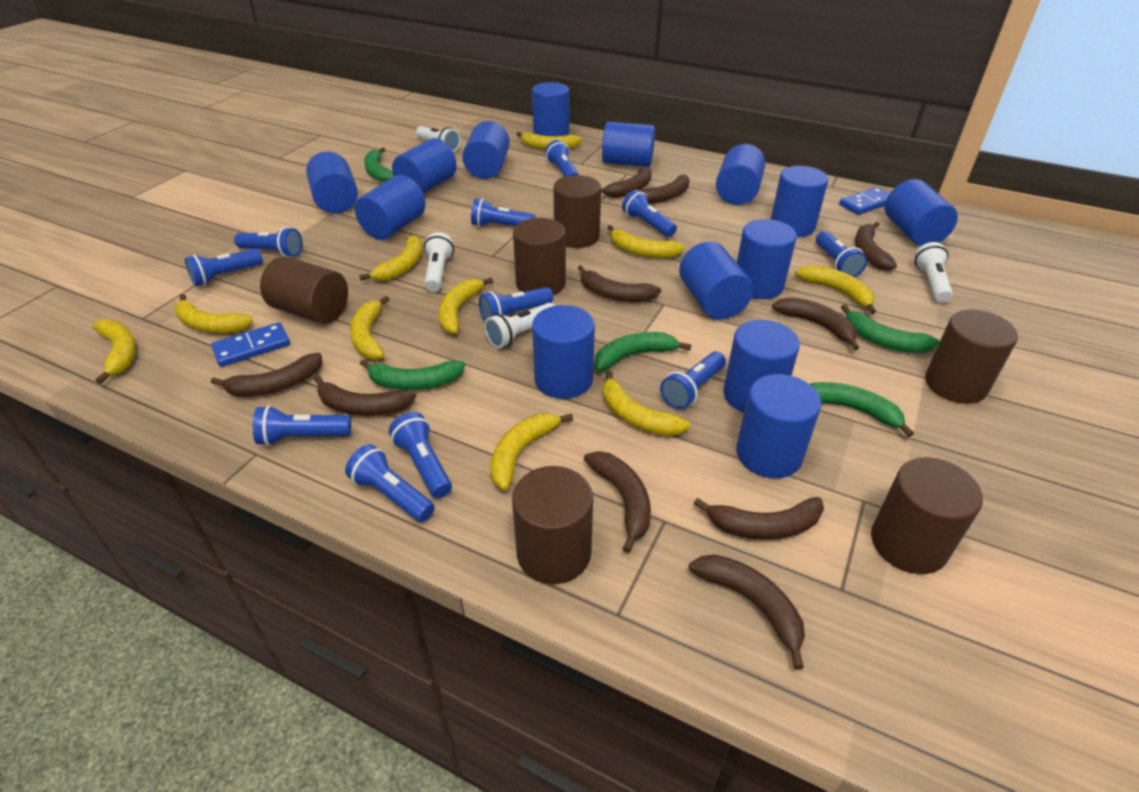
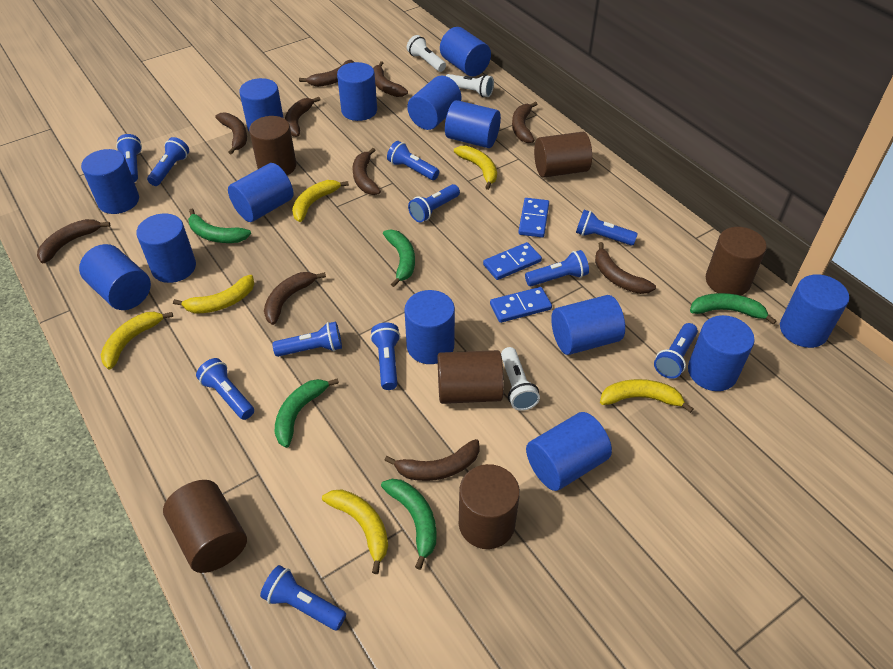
blue domino: 2 -> 3
white flashlight: 4 -> 3
yellow banana: 10 -> 6

